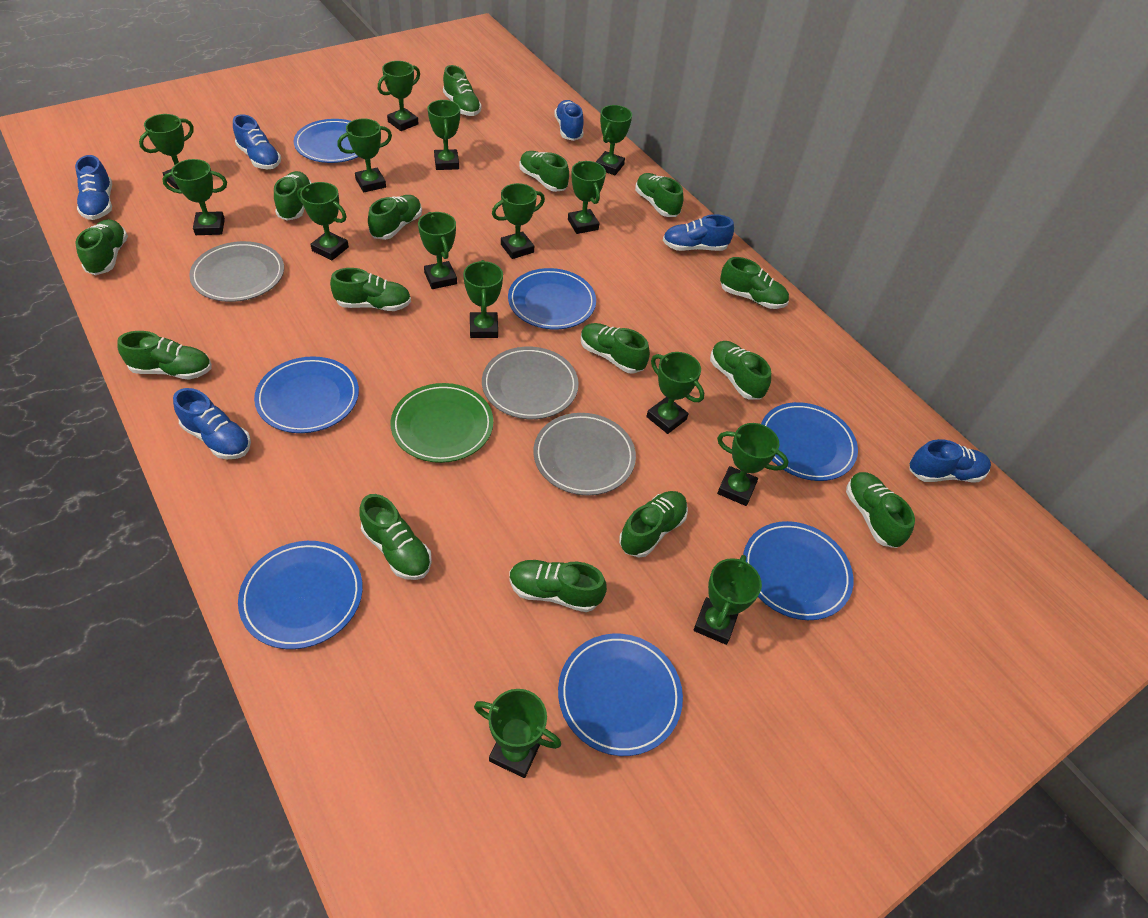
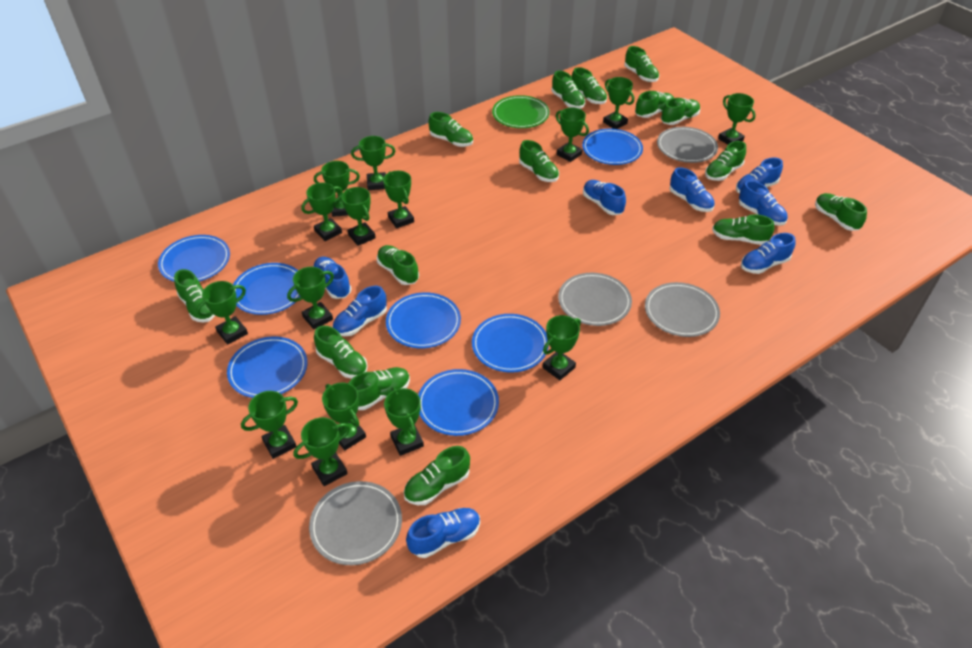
blue shoe: 6 -> 8
grey plate: 3 -> 4

